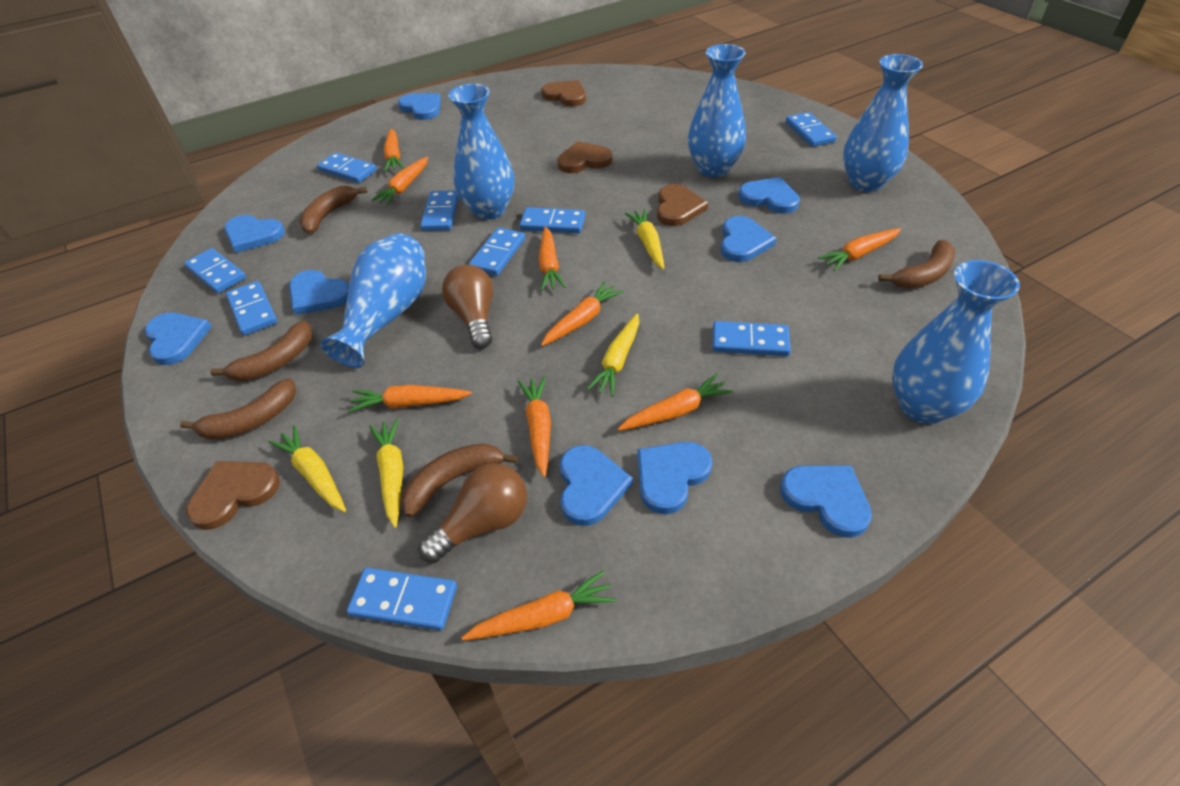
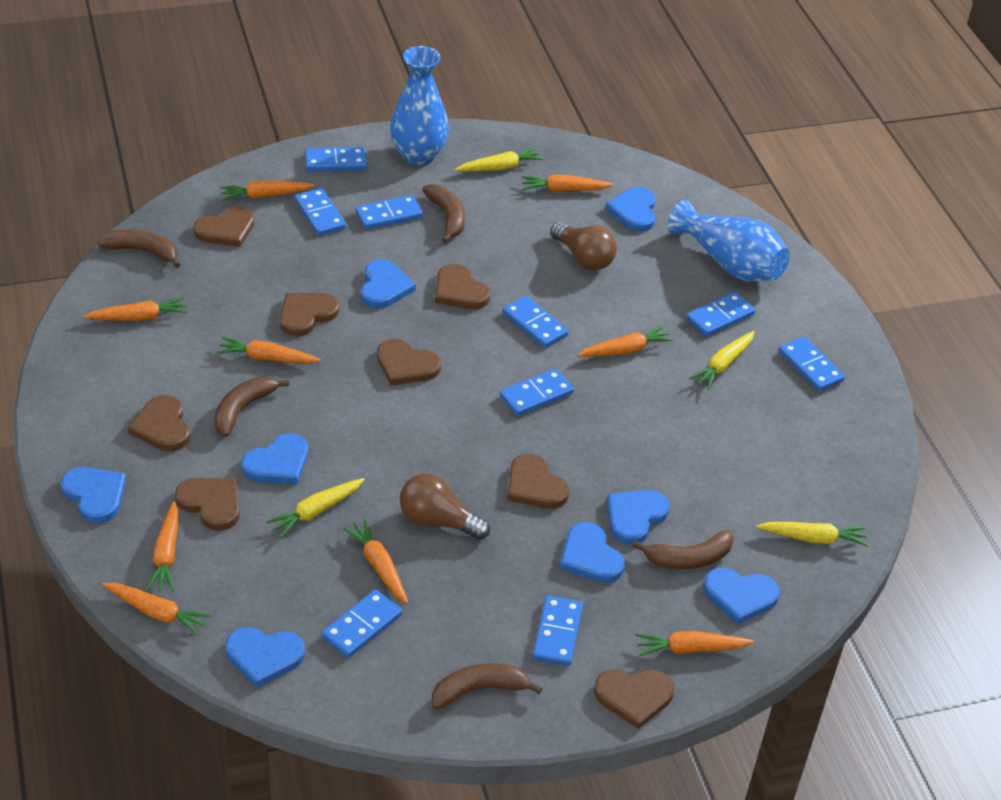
blue heart: 9 -> 8
blue vase: 5 -> 2
brown heart: 4 -> 8

